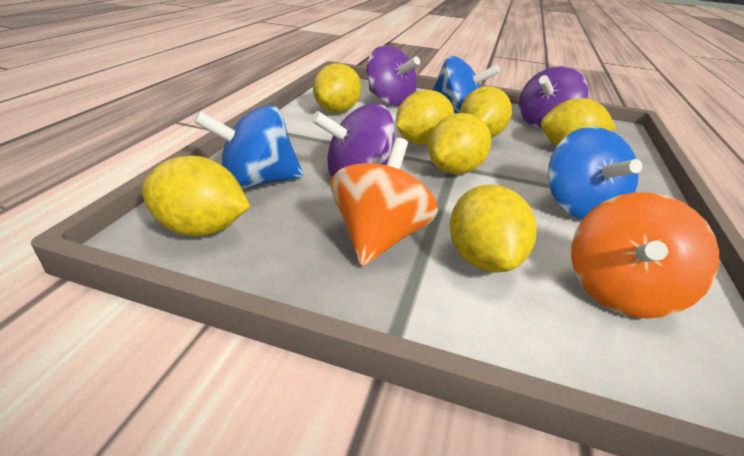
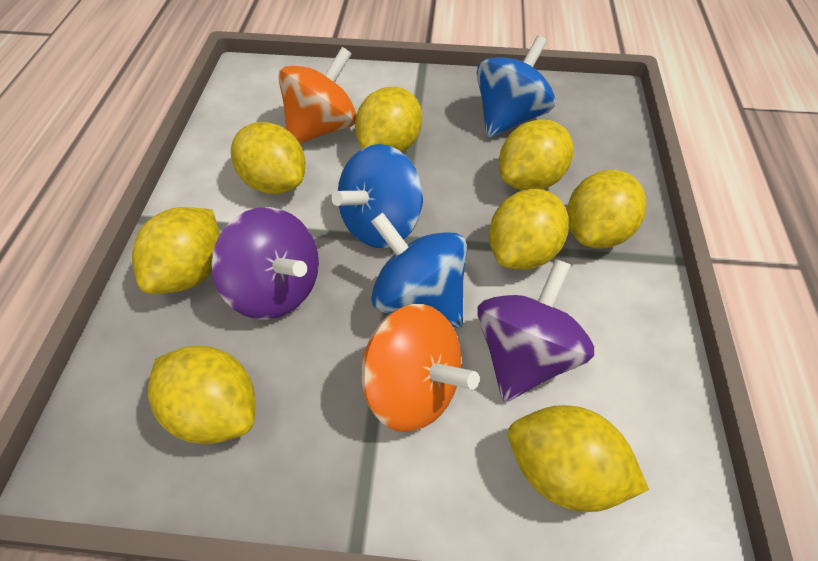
purple spinning top: 3 -> 2
yellow lemon: 7 -> 8

